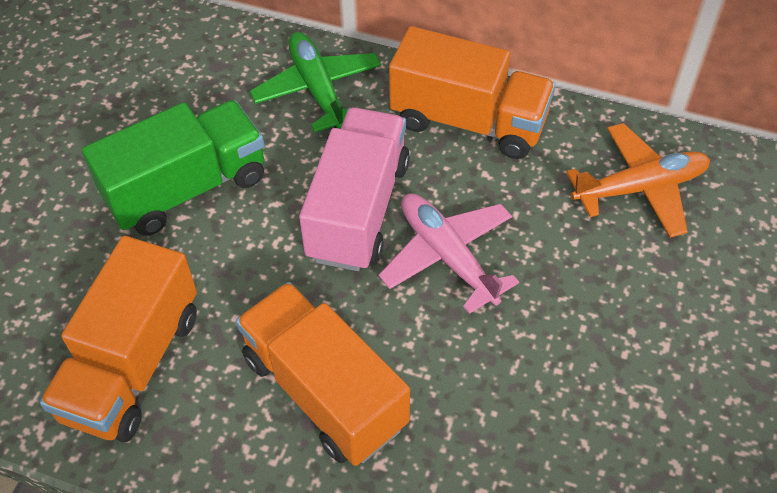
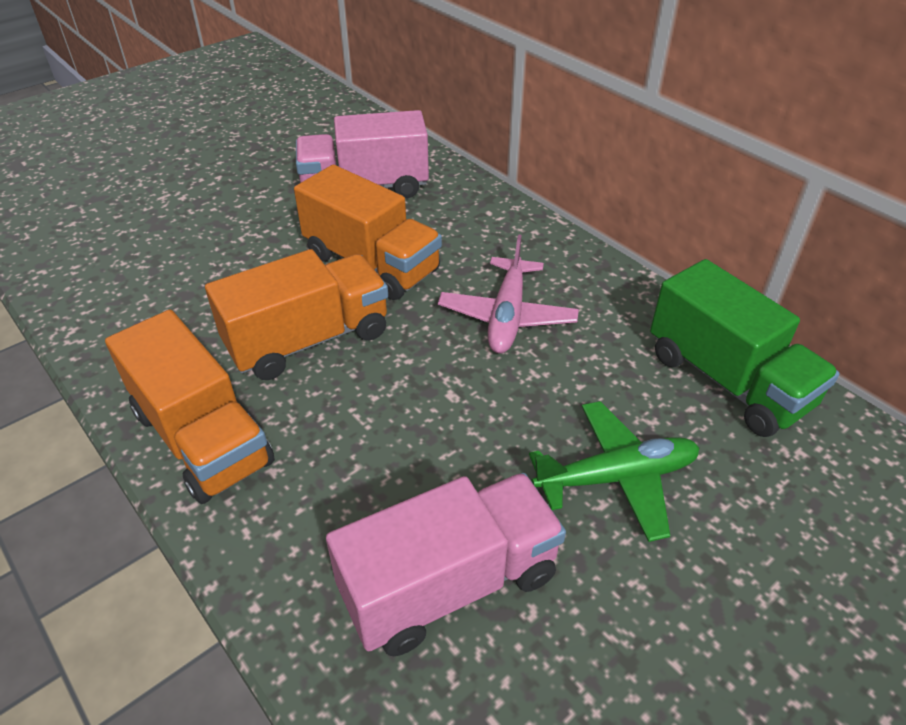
orange plane: 1 -> 0
pink truck: 1 -> 2

